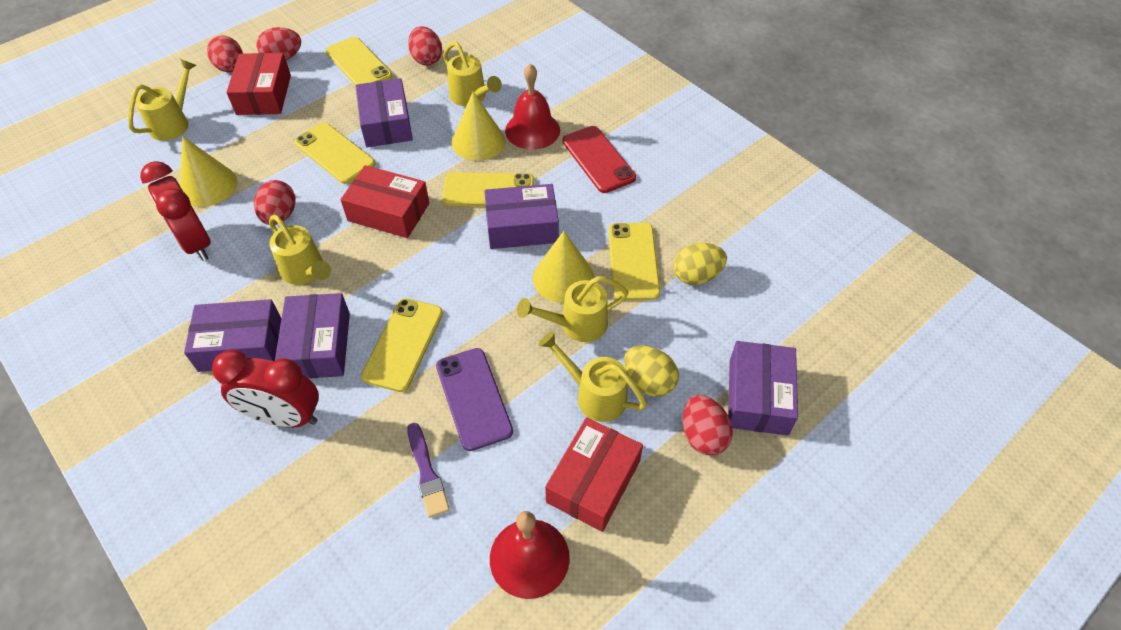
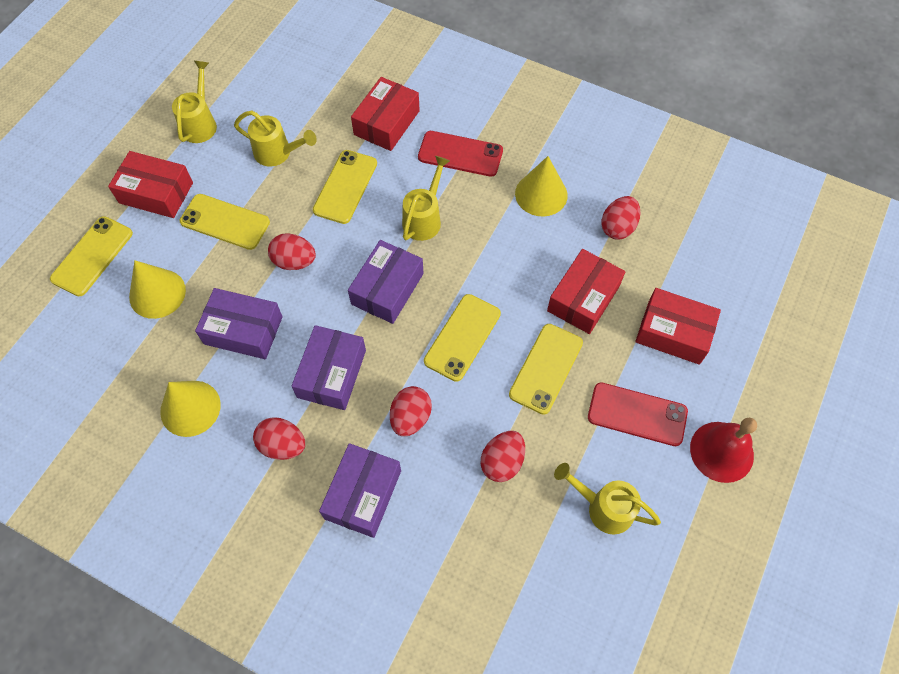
purple box: 5 -> 4
purple brush: 1 -> 0
purple phone: 1 -> 0
red bell: 2 -> 1
red box: 3 -> 4
red clock: 2 -> 0
red phone: 1 -> 2
yellow egg: 2 -> 0
yellow watering can: 5 -> 4

